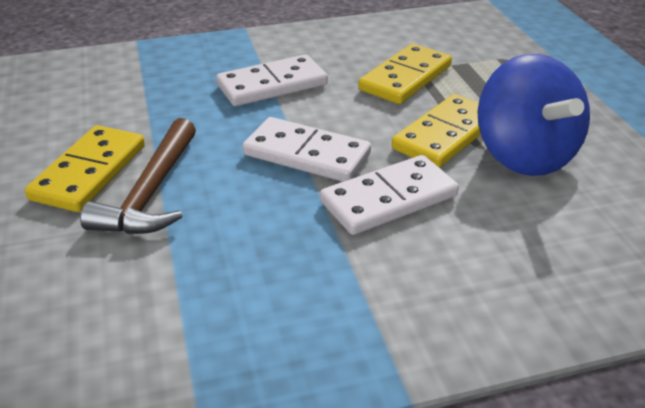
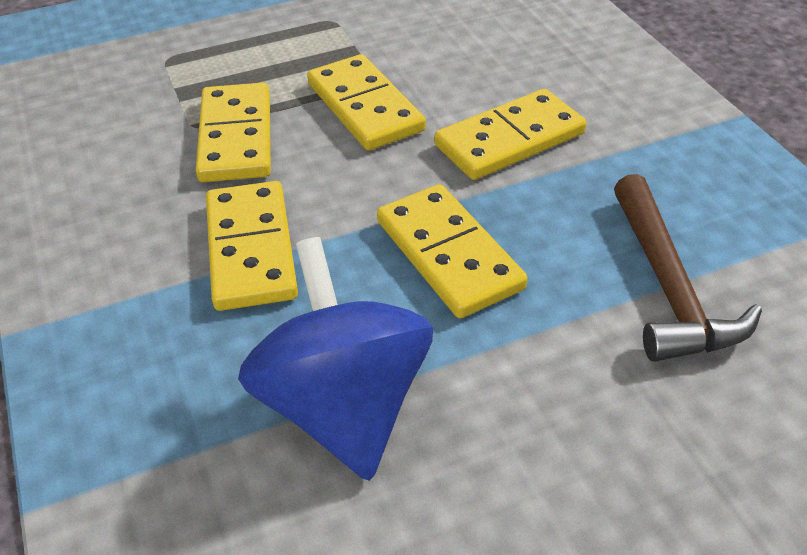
white domino: 3 -> 0
yellow domino: 3 -> 5

